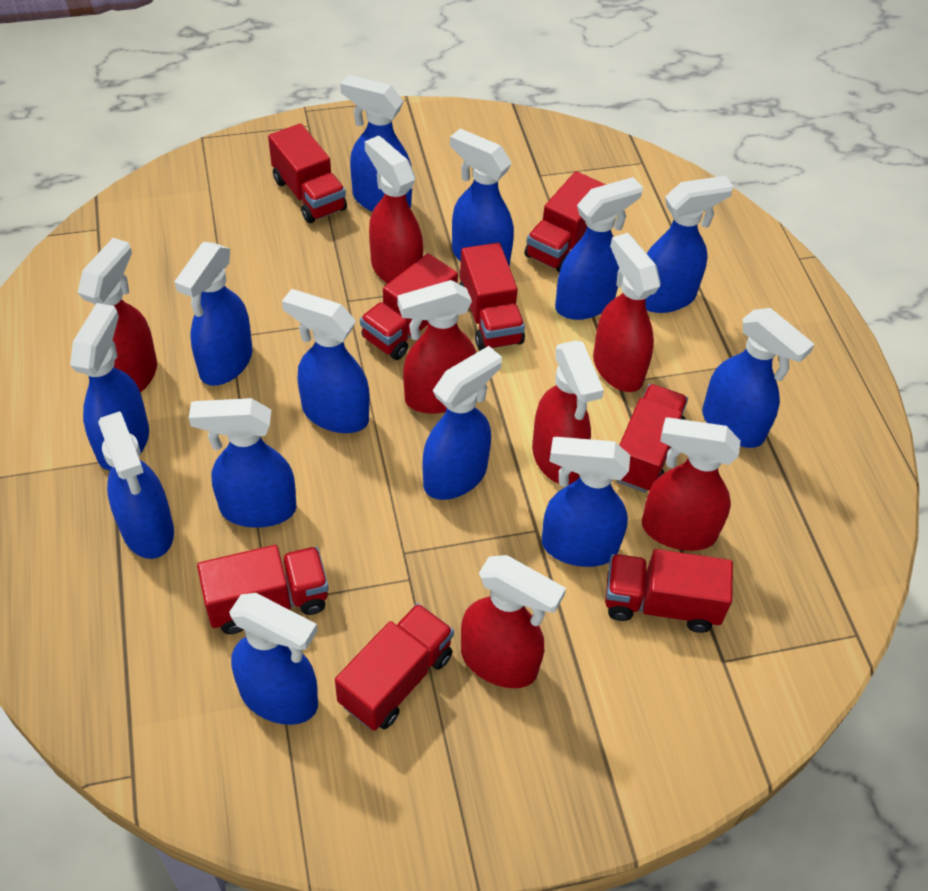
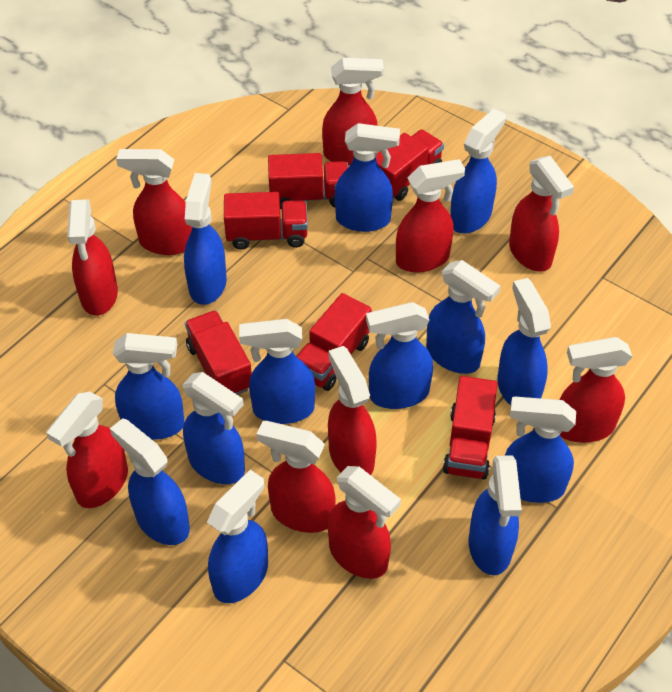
red spray bottle: 7 -> 10
red truck: 8 -> 6

